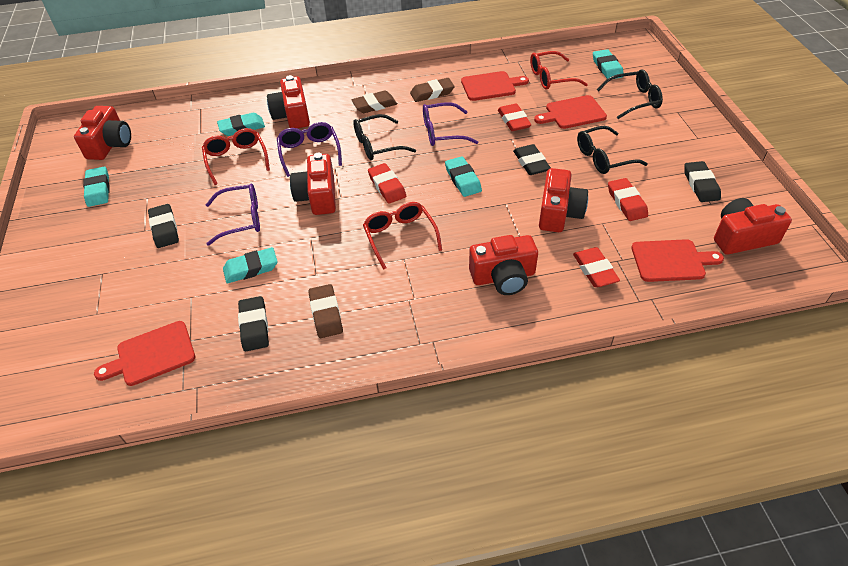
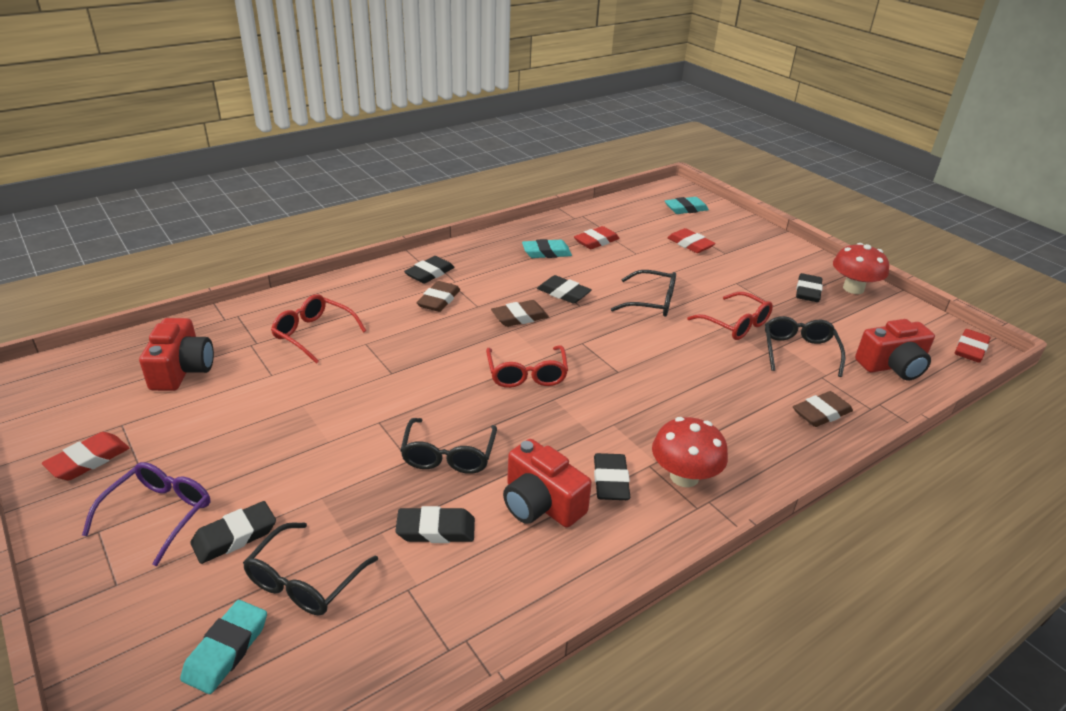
black eraser: 4 -> 6
black glasses: 3 -> 4
purple glasses: 3 -> 1
red camera: 6 -> 3
red cutting board: 4 -> 0
red mushroom: 0 -> 2
turquoise eraser: 5 -> 3

